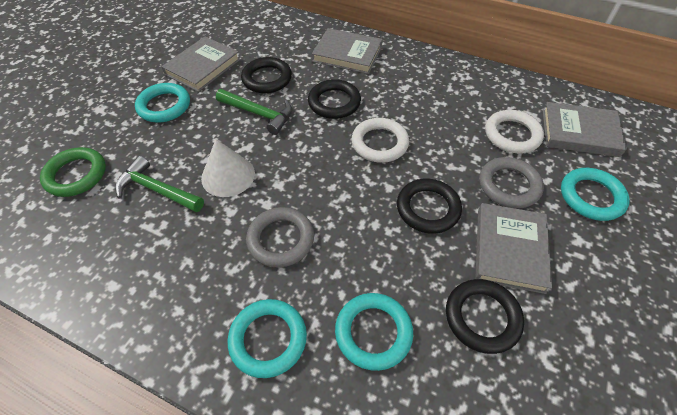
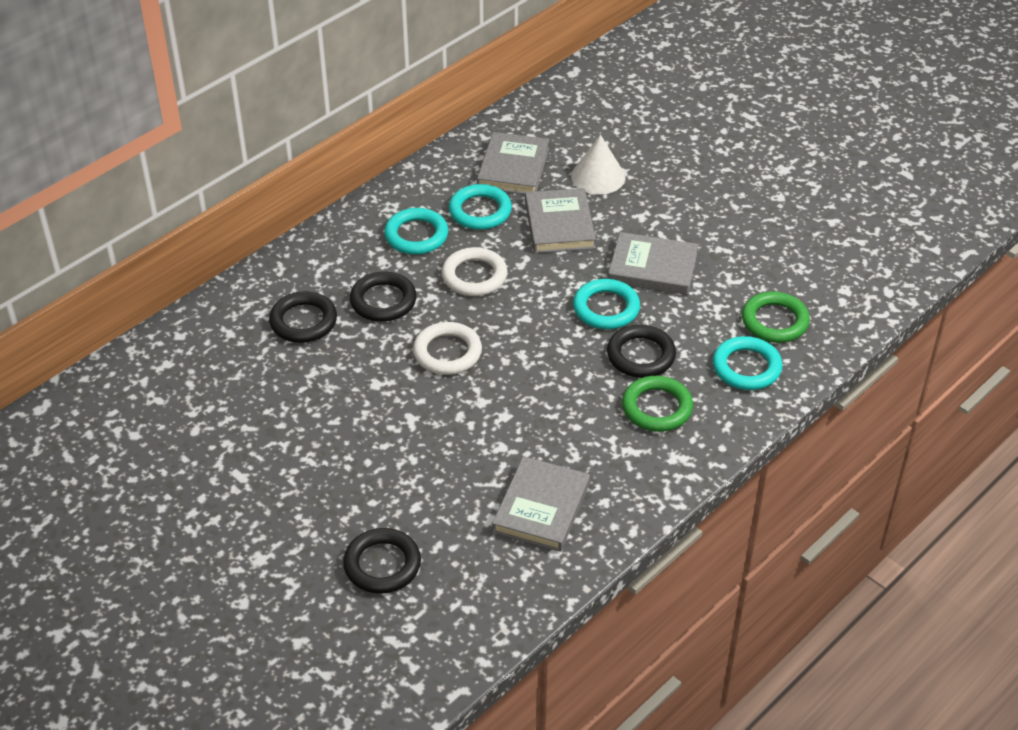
green hammer: 2 -> 0
green ring: 1 -> 2
grey ring: 2 -> 0

